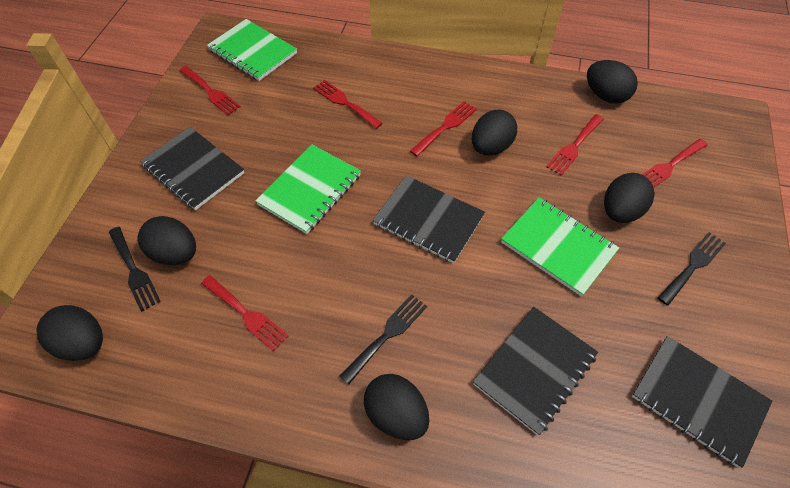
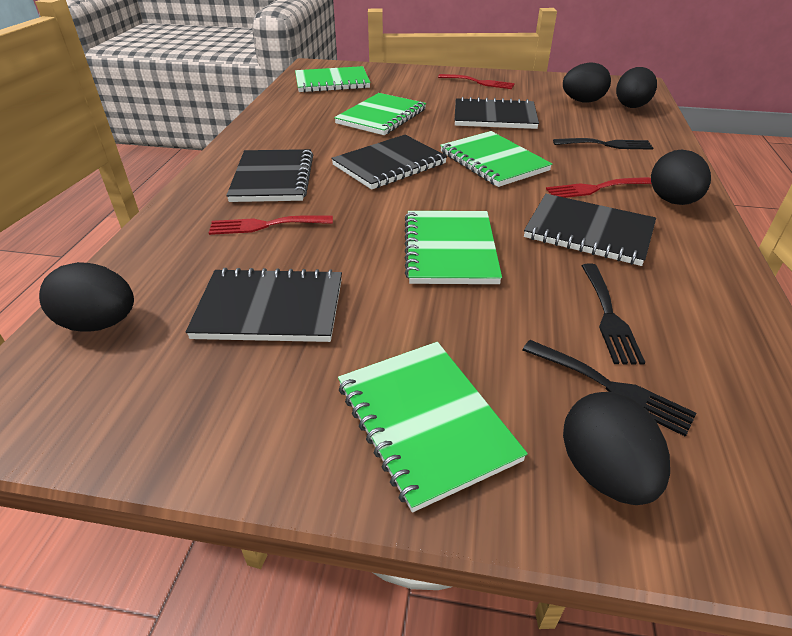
black egg: 6 -> 5
black notebook: 4 -> 5
green notebook: 3 -> 5
red fork: 6 -> 3

